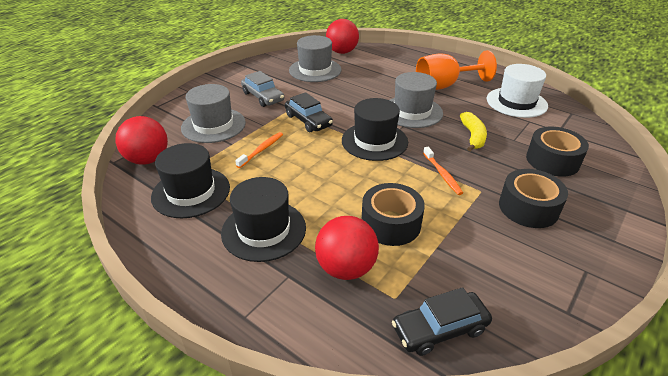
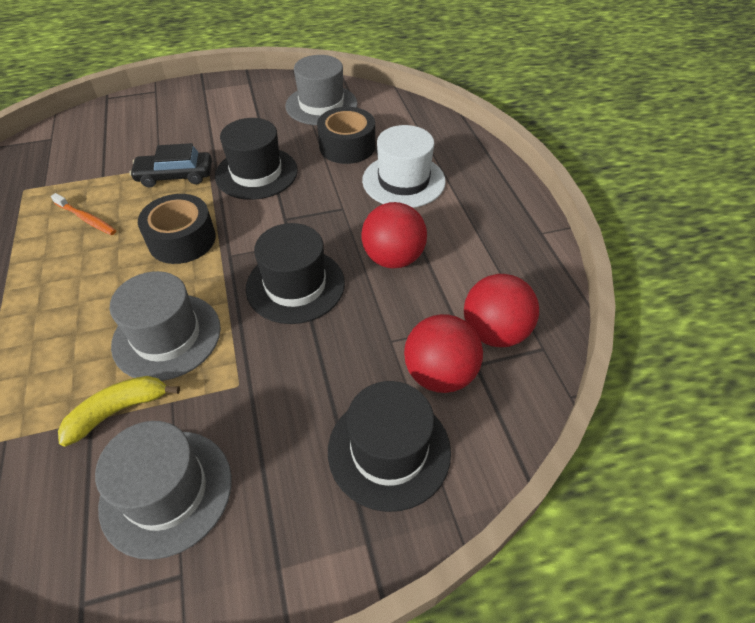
black car: 2 -> 1
black tape: 3 -> 2
grey car: 1 -> 0
orange goblet: 1 -> 0
orange toothbrush: 2 -> 1

